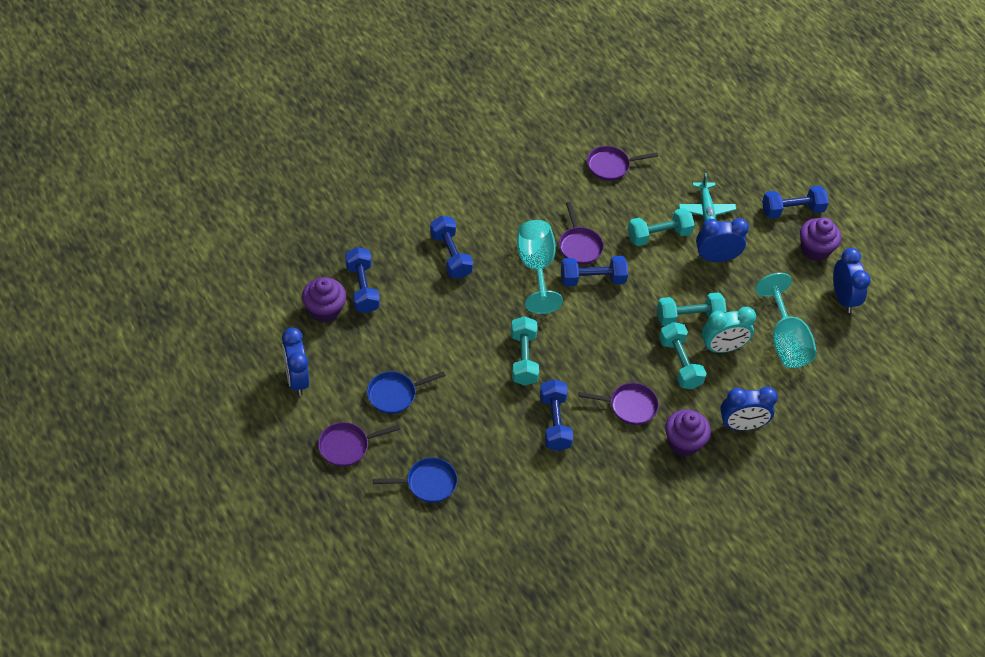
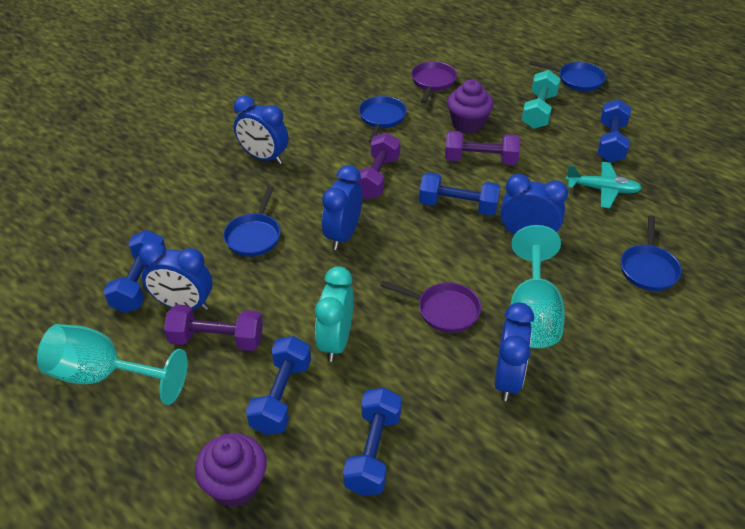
blue clock: 4 -> 5
blue pan: 2 -> 4
purple cupcake: 3 -> 2
purple dumbbell: 0 -> 3
purple pan: 4 -> 2
turquoise dumbbell: 4 -> 1

